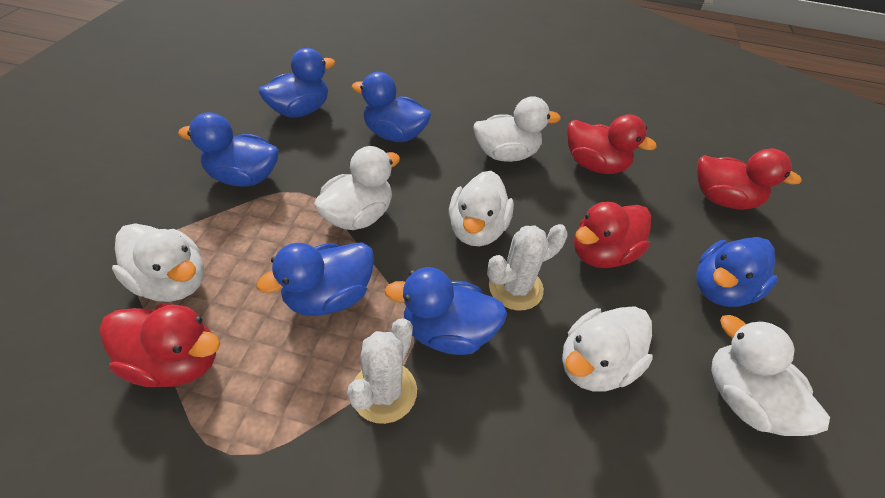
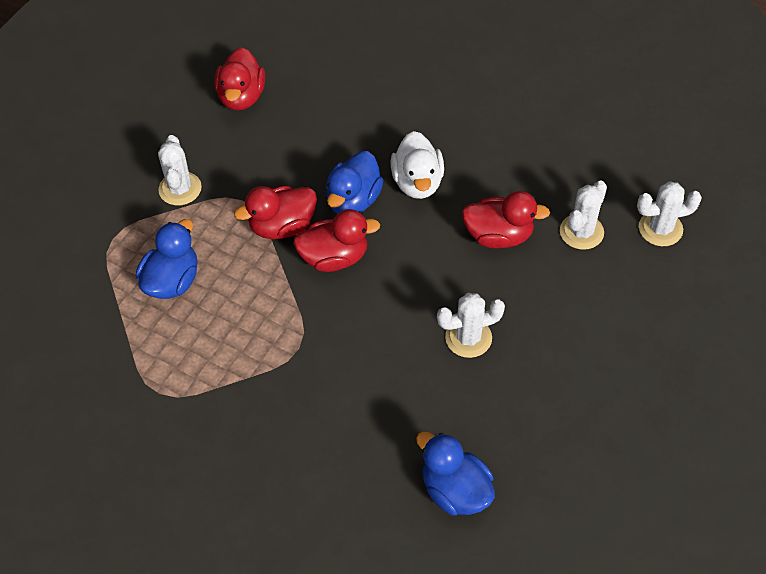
blue duck: 6 -> 3
white cactus: 2 -> 4
white duck: 6 -> 1

